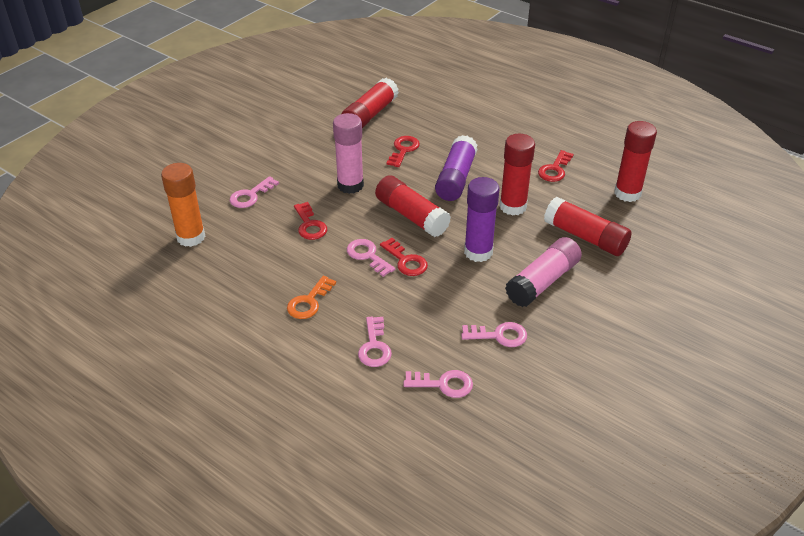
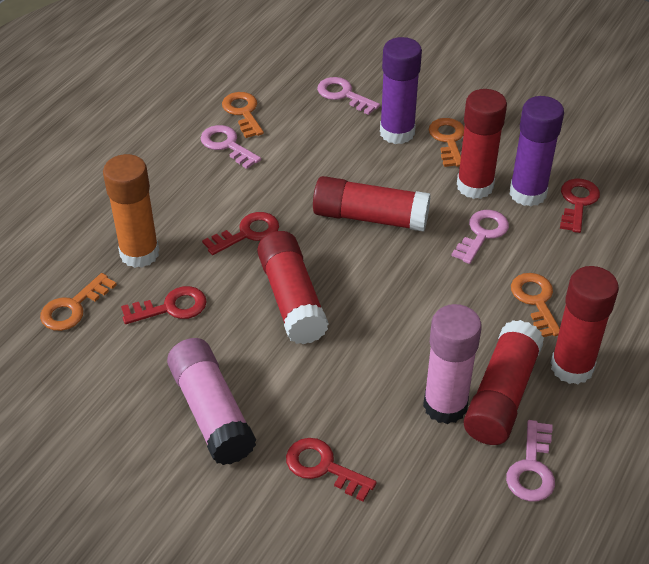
orange key: 1 -> 4
pink key: 5 -> 4

